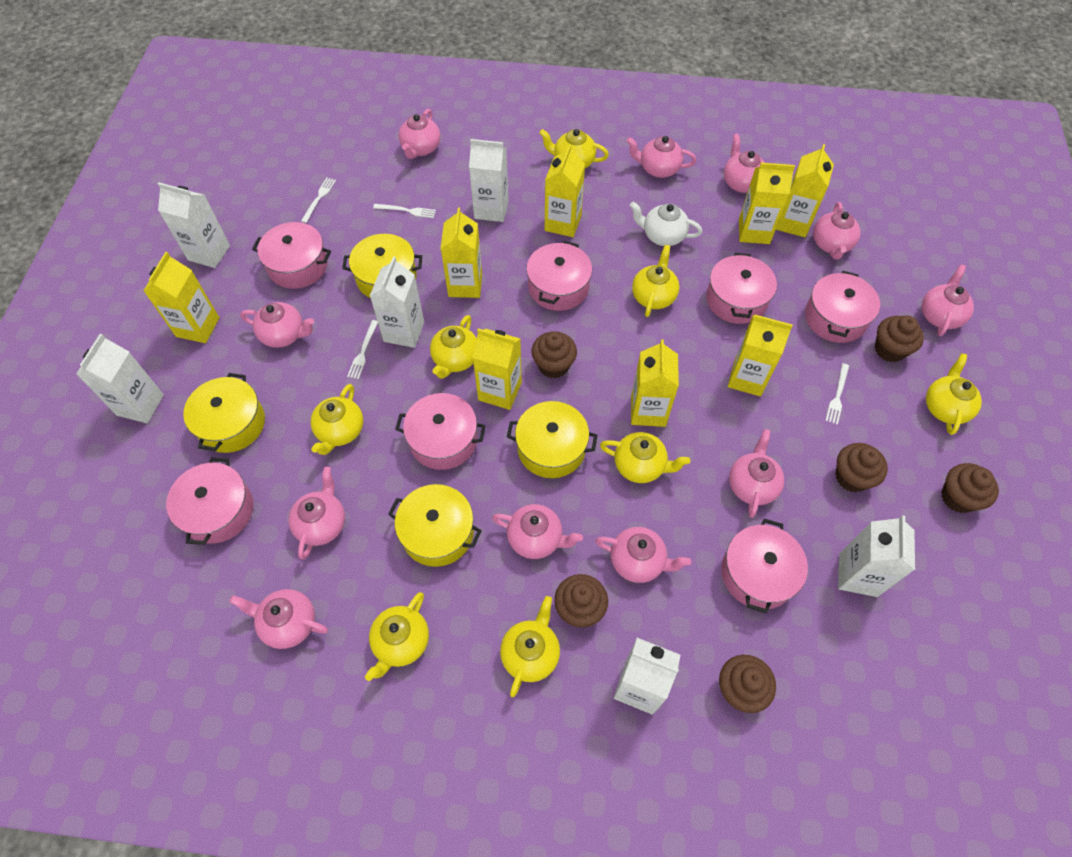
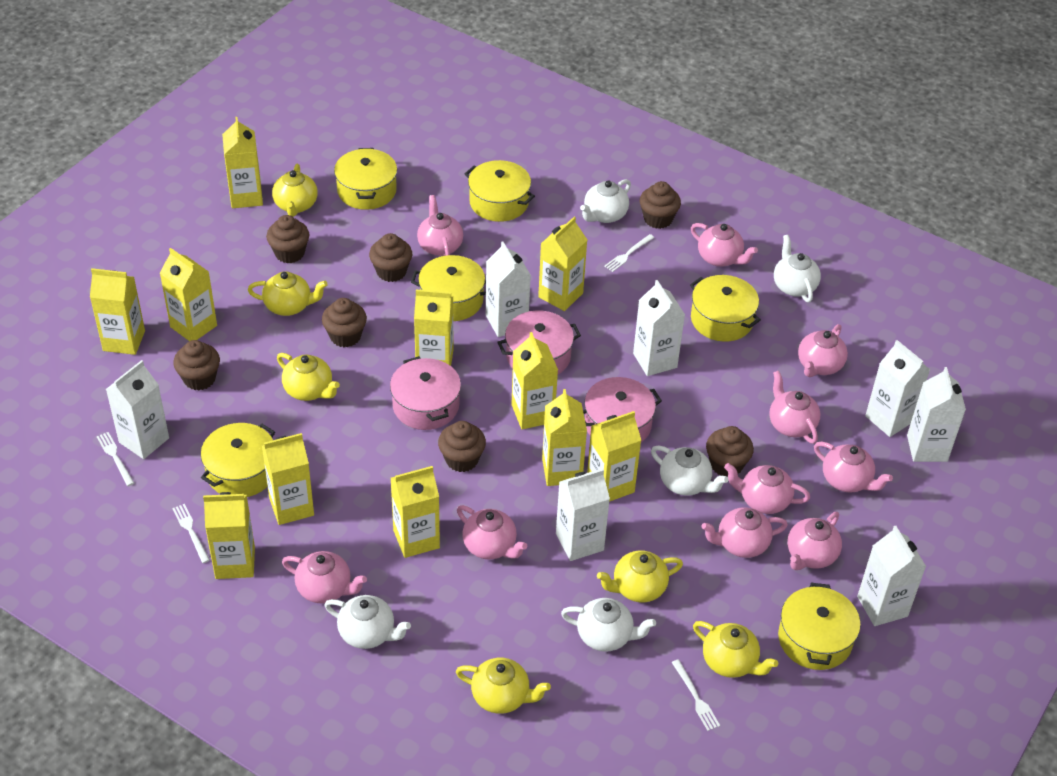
brown cupcake: 6 -> 7
pink pot: 7 -> 3
pink teapot: 11 -> 10
white carton: 6 -> 7
white teapot: 1 -> 5
yellow carton: 8 -> 11
yellow pot: 4 -> 6
yellow teapot: 8 -> 6

